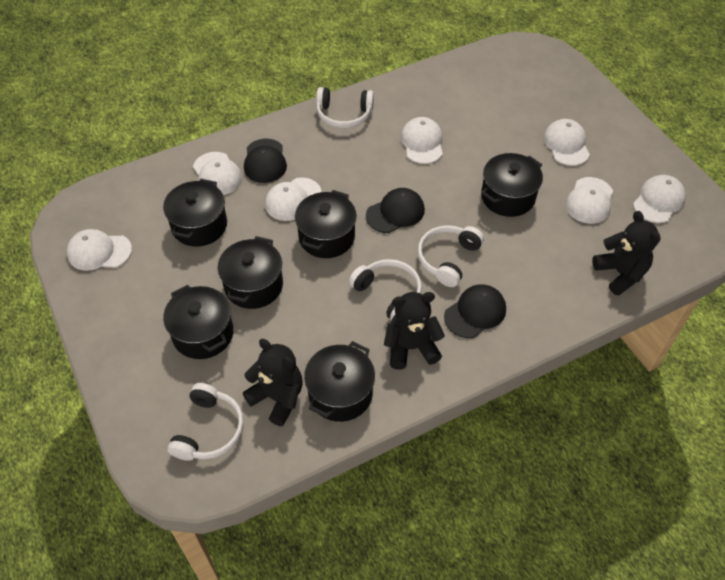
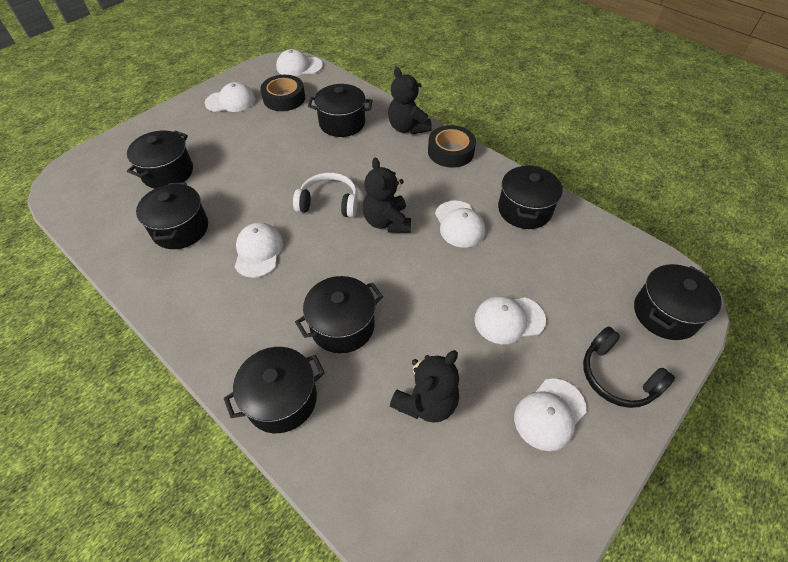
black cap: 3 -> 0
black headphones: 0 -> 1
black pot: 6 -> 7
black tape: 0 -> 2
white cap: 7 -> 6
white headphones: 4 -> 1

